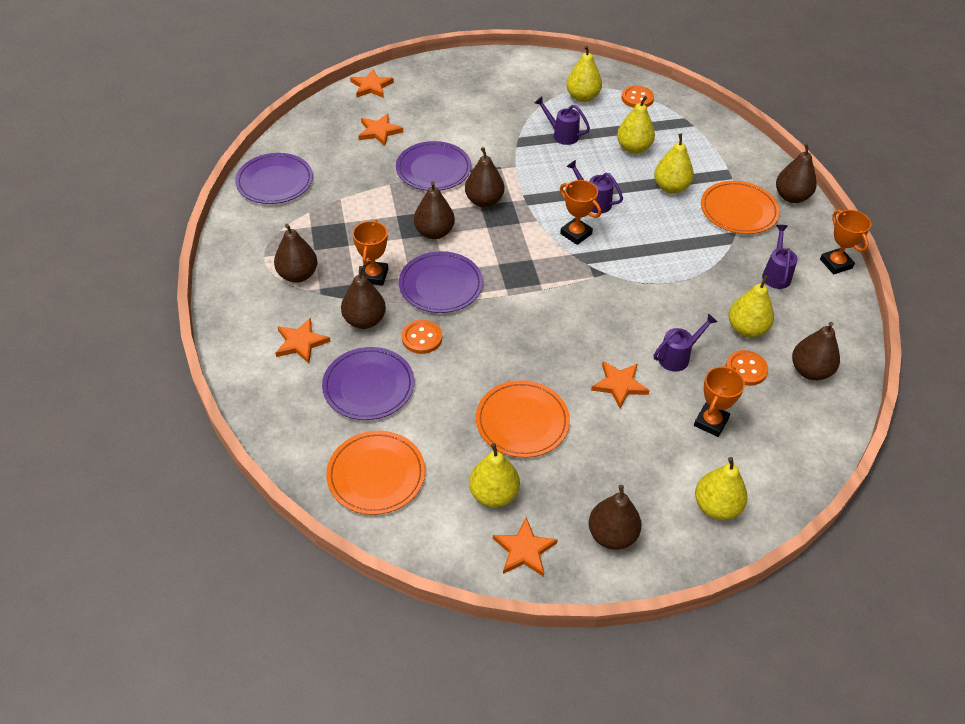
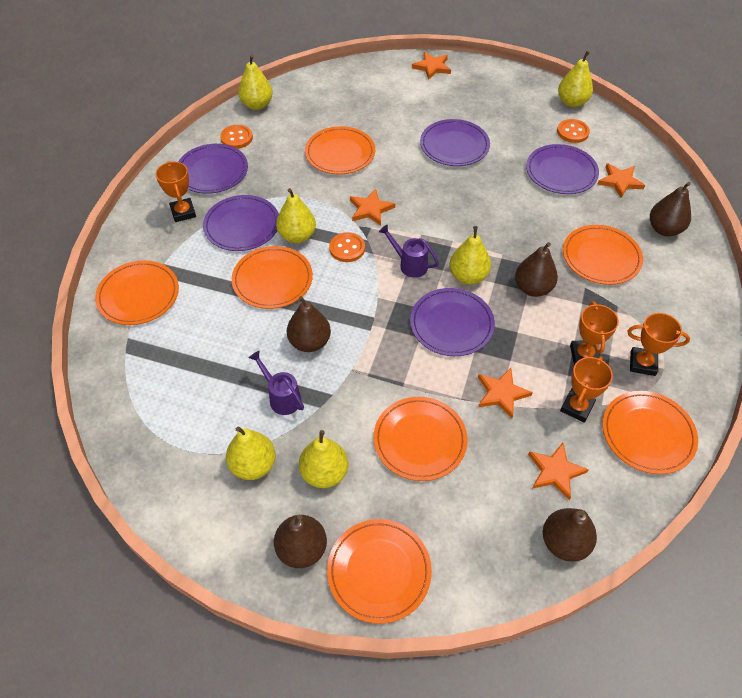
brown pear: 7 -> 5
orange plate: 3 -> 7
purple plate: 4 -> 5
purple watering can: 4 -> 2

